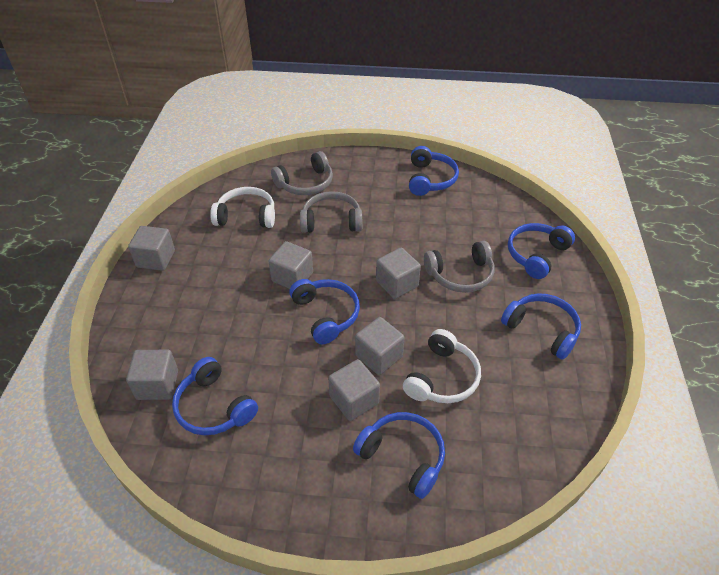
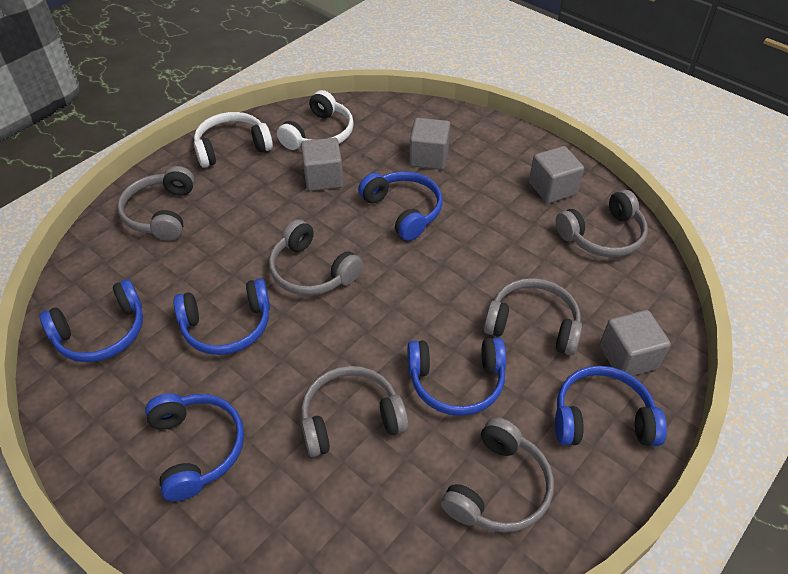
grey cube: 6 -> 4
grey headphones: 3 -> 6

